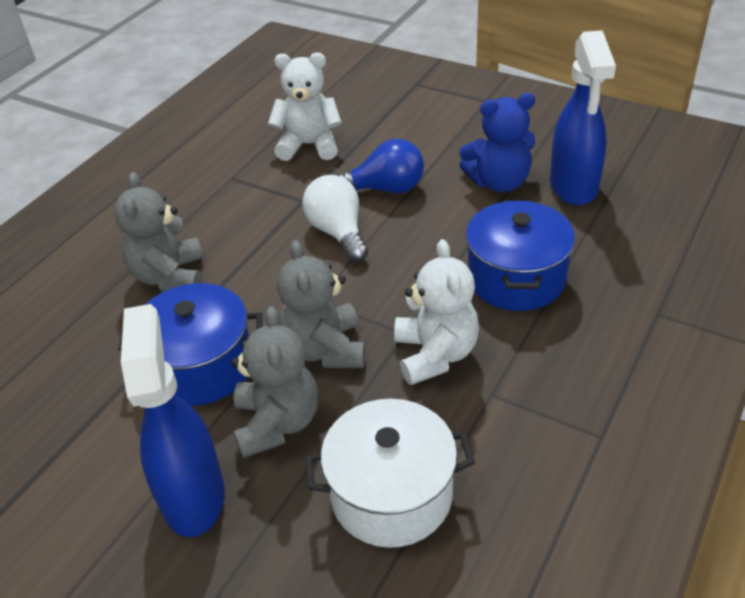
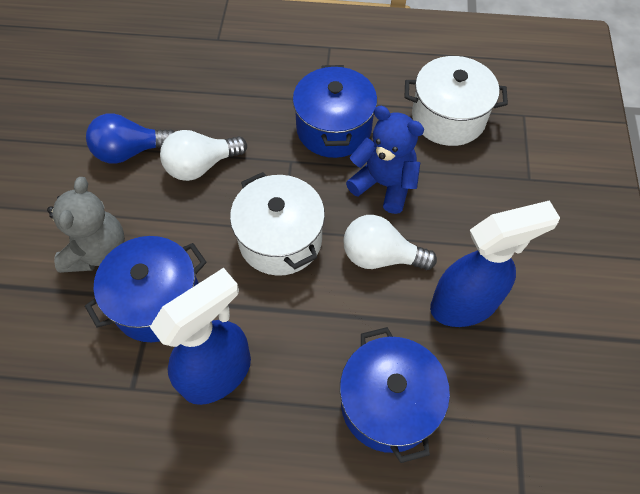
blue pot: 2 -> 3
grey teddy bear: 3 -> 1
white light bulb: 1 -> 2
white pot: 1 -> 2
white teddy bear: 2 -> 0

